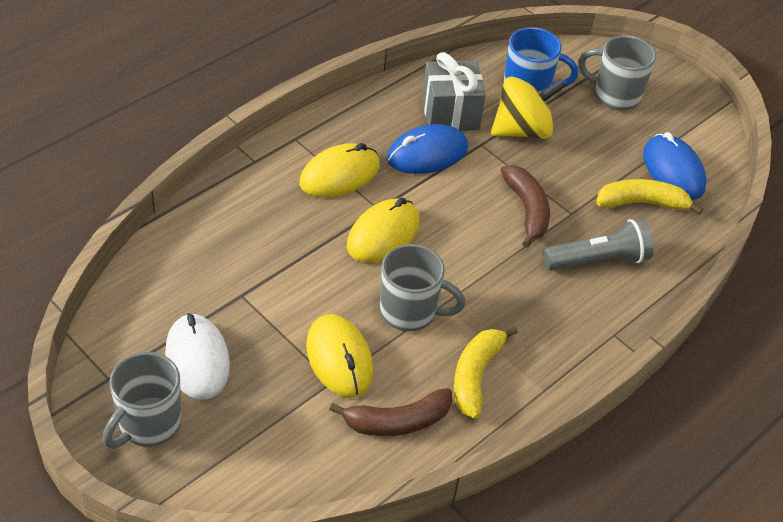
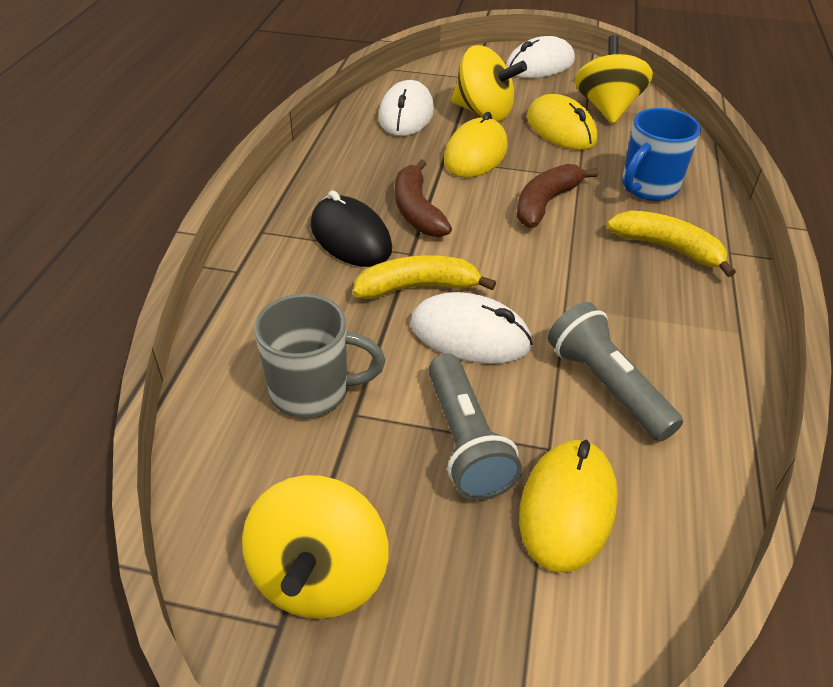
black mouse: 0 -> 1
blue mouse: 2 -> 0
grey flashlight: 1 -> 2
grey gift: 1 -> 0
grey mug: 3 -> 1
white mouse: 1 -> 3
yellow spinning top: 1 -> 3

